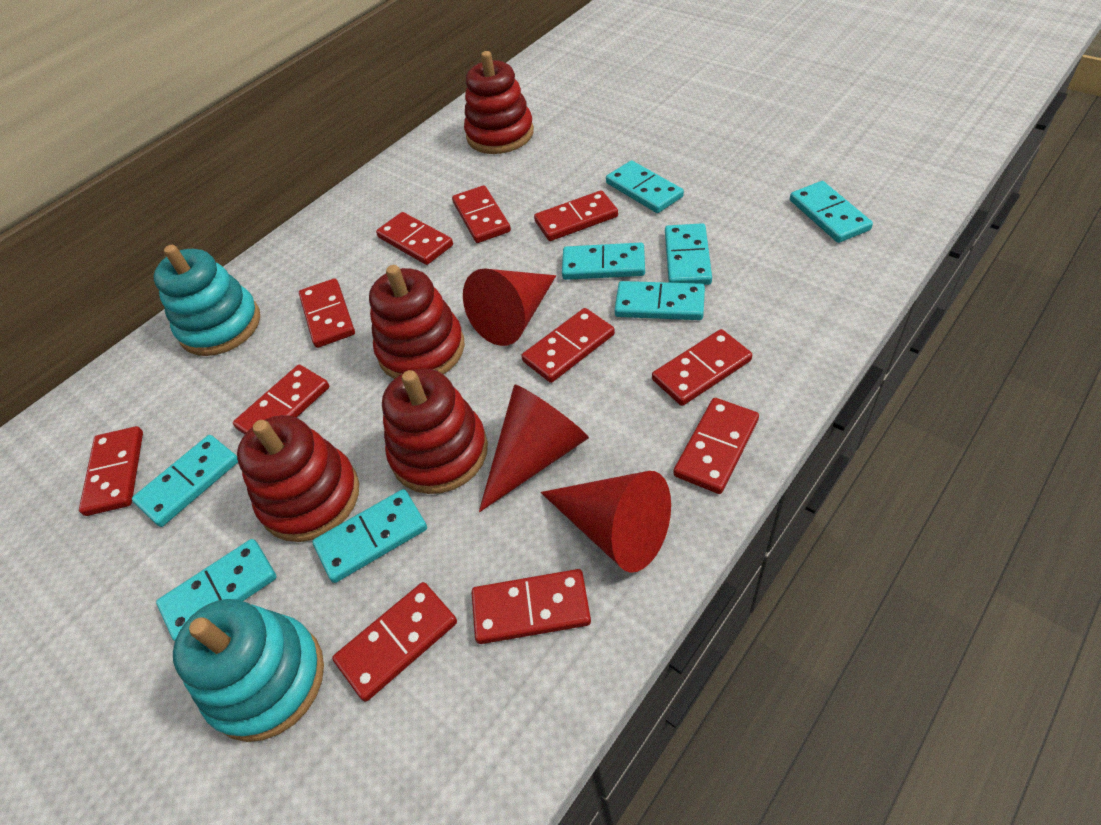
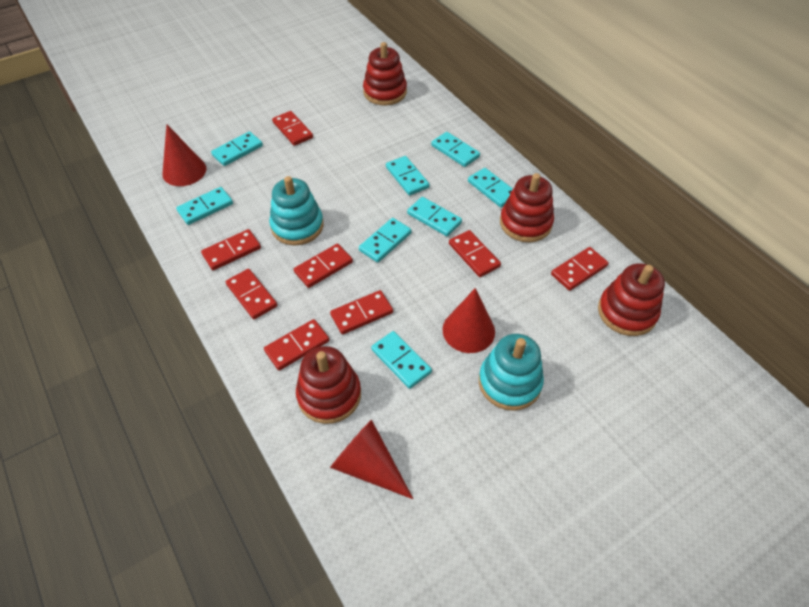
red domino: 11 -> 8

